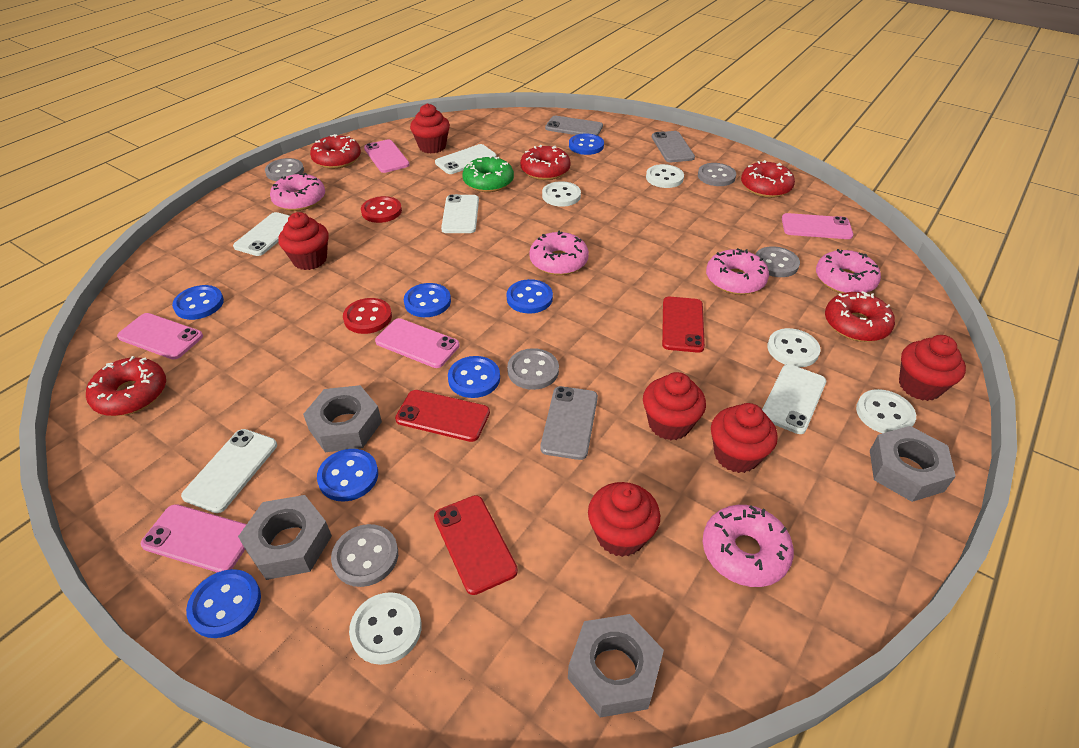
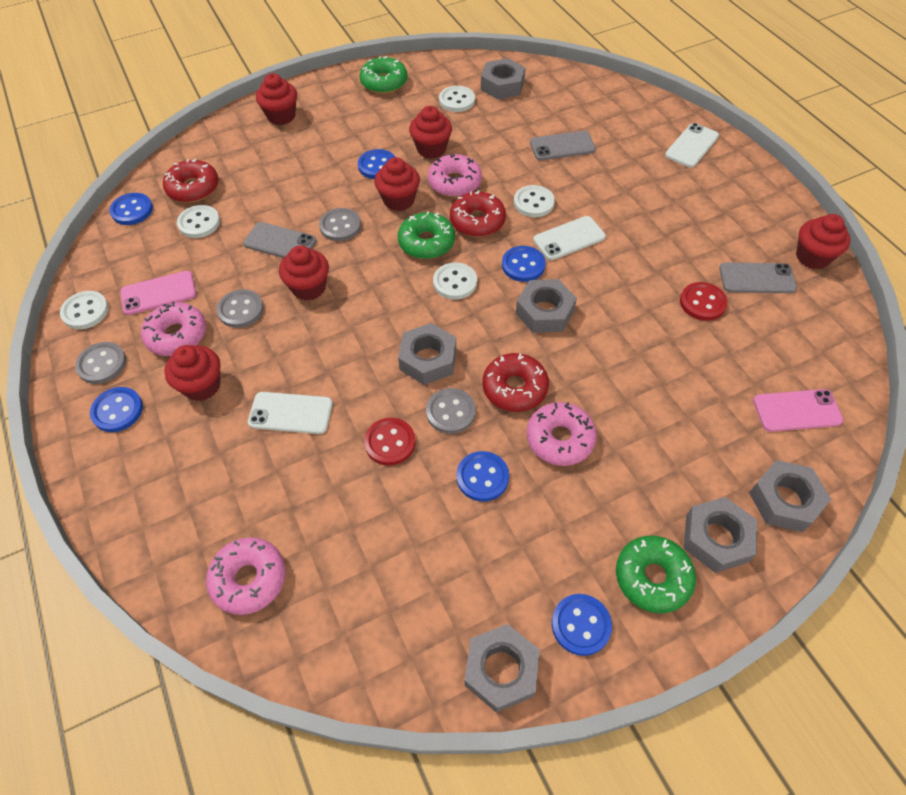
blue button: 7 -> 6
green donut: 1 -> 3
grey button: 5 -> 4
grey nut: 4 -> 6
pink donut: 5 -> 4
pink phone: 5 -> 2
red donut: 5 -> 3
red phone: 3 -> 0
white phone: 5 -> 3

